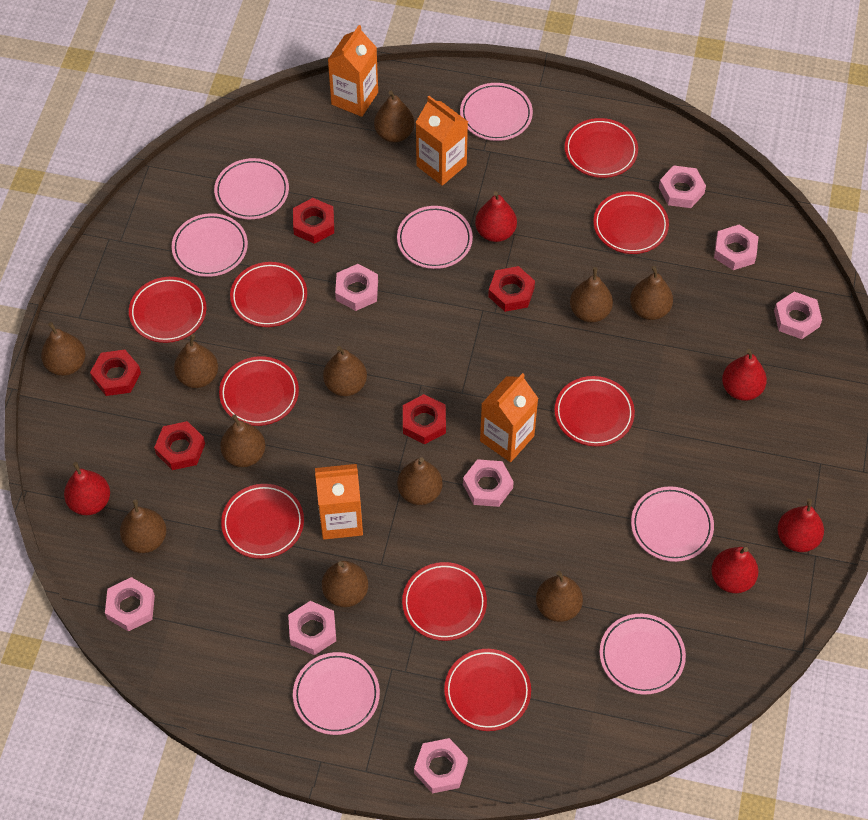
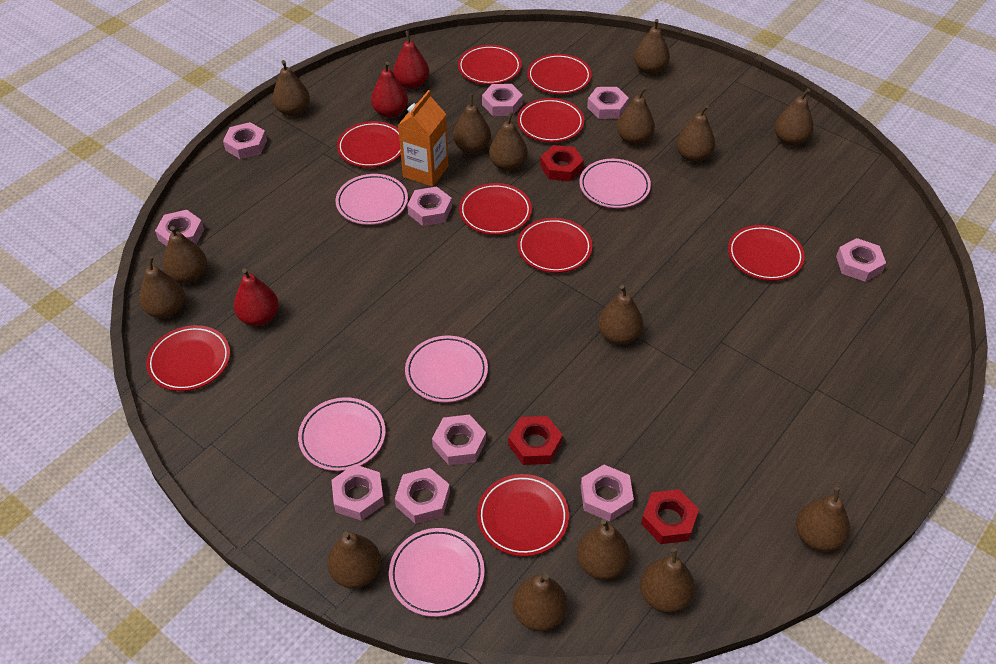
brown pear: 11 -> 15
orange carton: 4 -> 1
pink nut: 8 -> 10
pink plate: 7 -> 5
red nut: 5 -> 3
red pear: 5 -> 3

